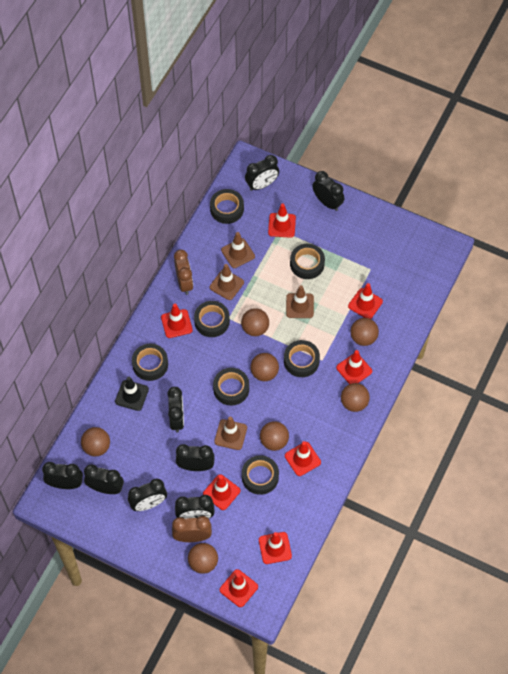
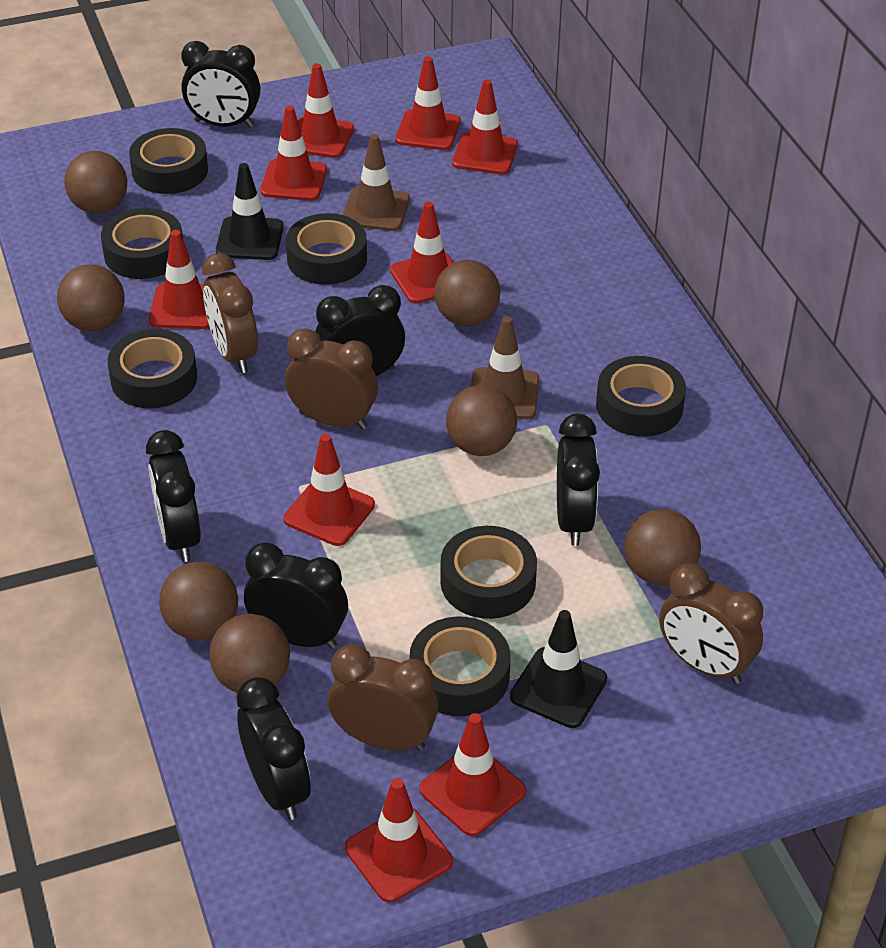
black clock: 8 -> 6
black traffic cone: 1 -> 2
brown clock: 2 -> 4
brown traffic cone: 4 -> 2
red traffic cone: 8 -> 9

